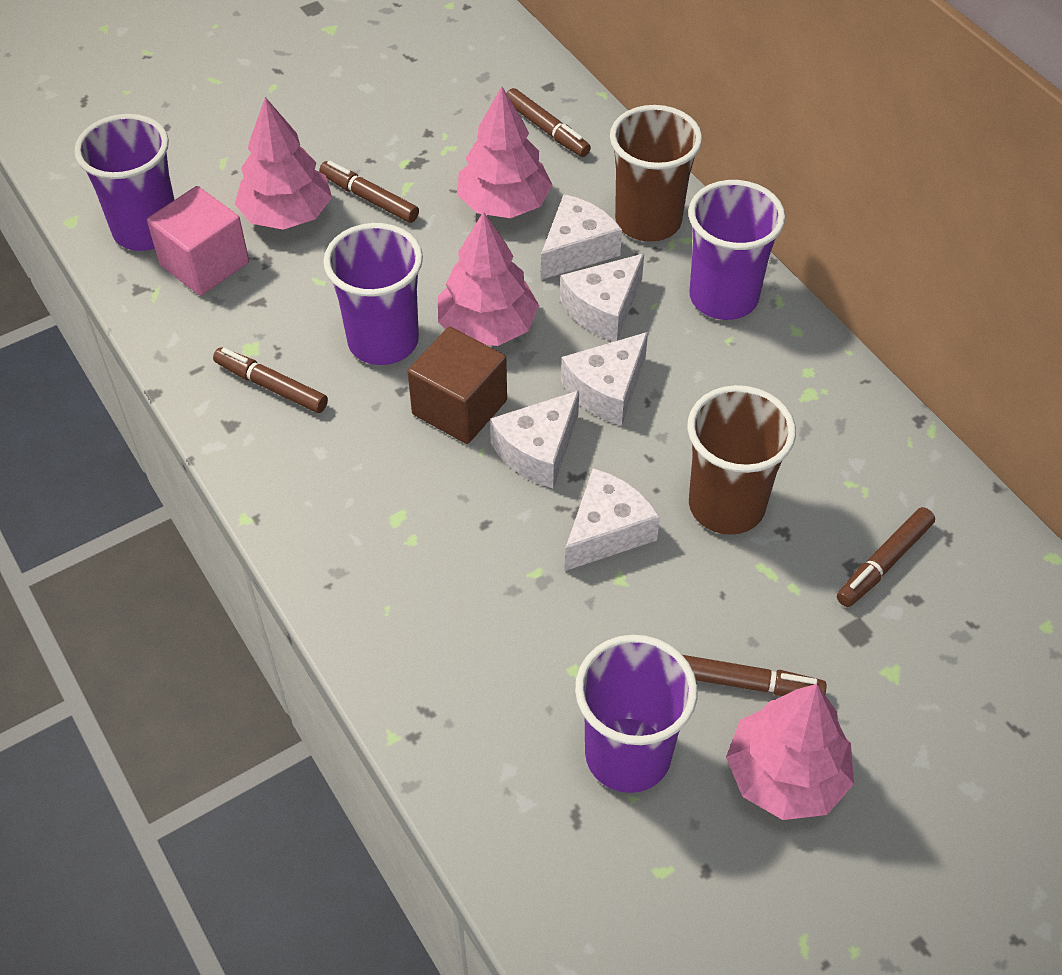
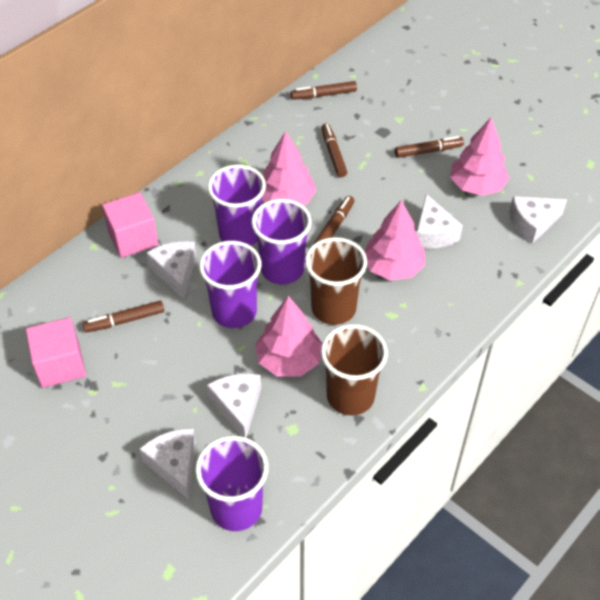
brown cube: 1 -> 0
pink cube: 1 -> 2

